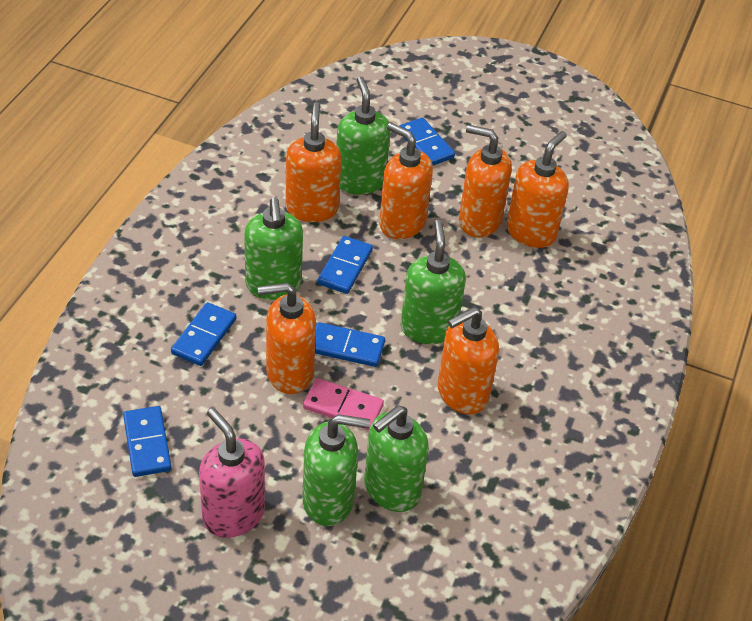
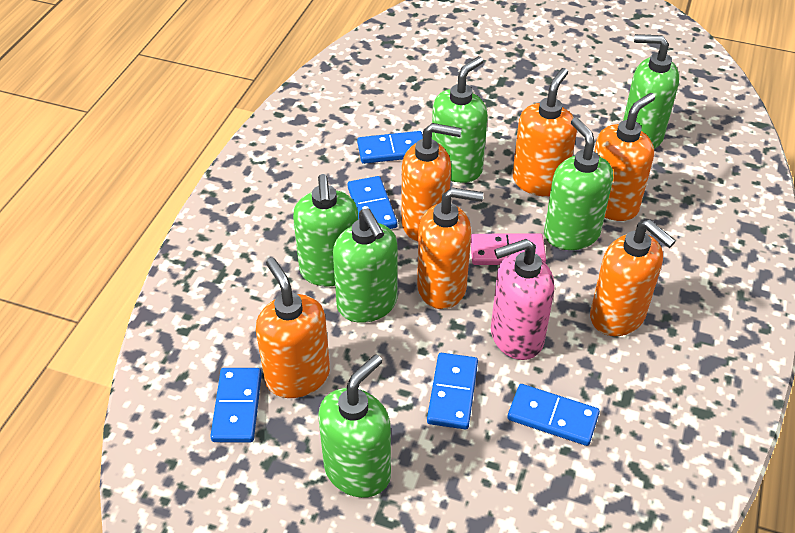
green soap dispenser: 5 -> 6

